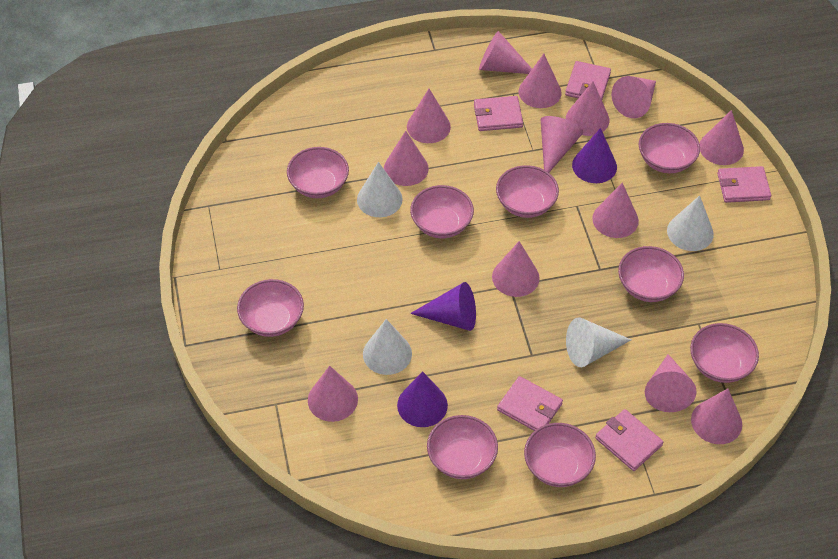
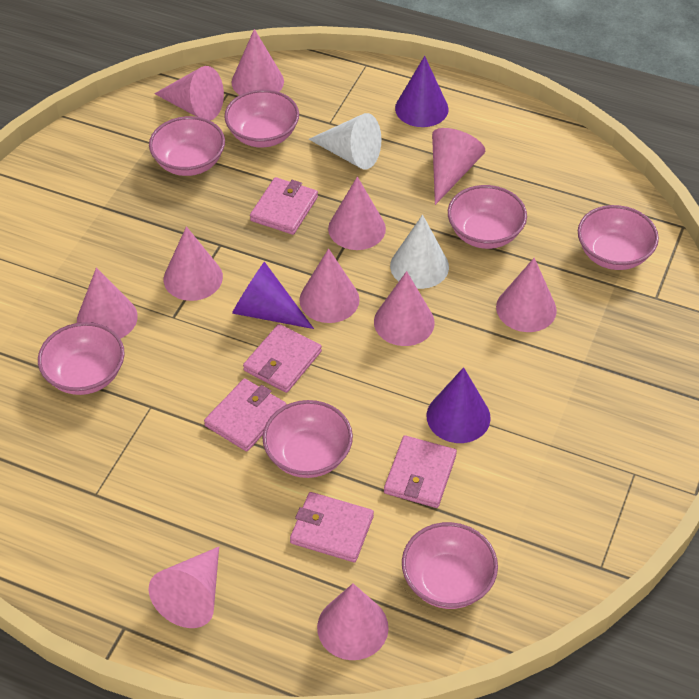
pink bowl: 9 -> 7
pink cone: 13 -> 11
white cone: 4 -> 2

